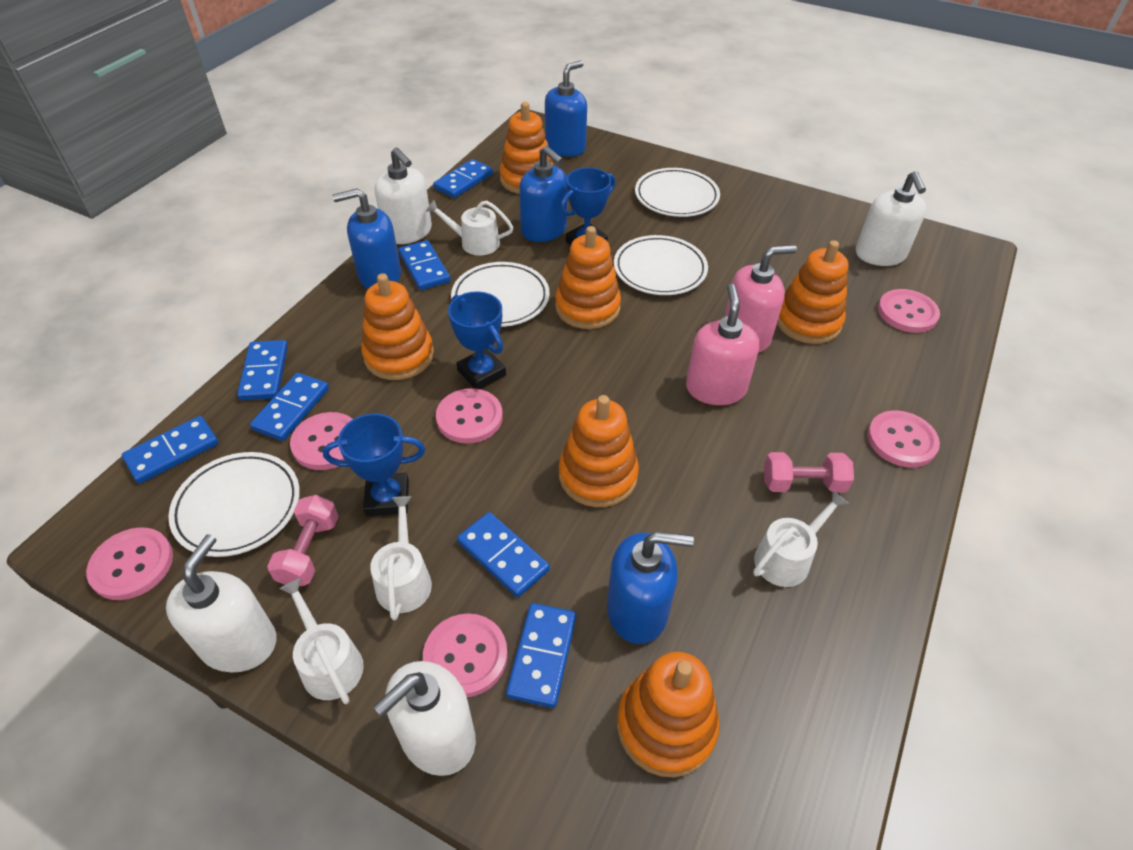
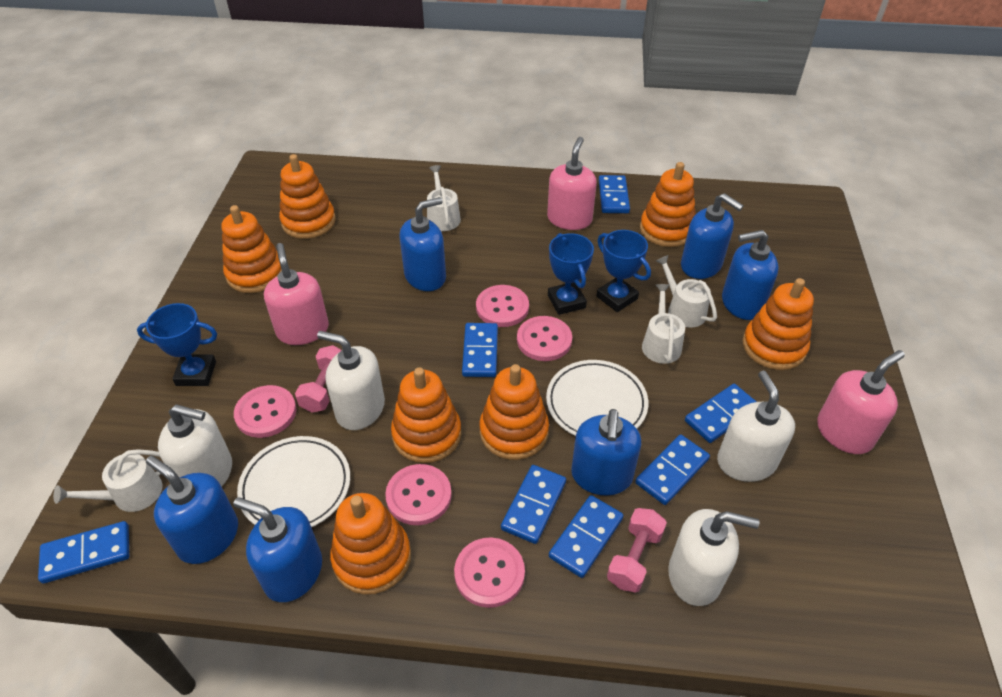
blue soap dispenser: 4 -> 6
orange stacking toy: 6 -> 7
pink button: 6 -> 5
pink soap dispenser: 2 -> 3
white plate: 4 -> 2

